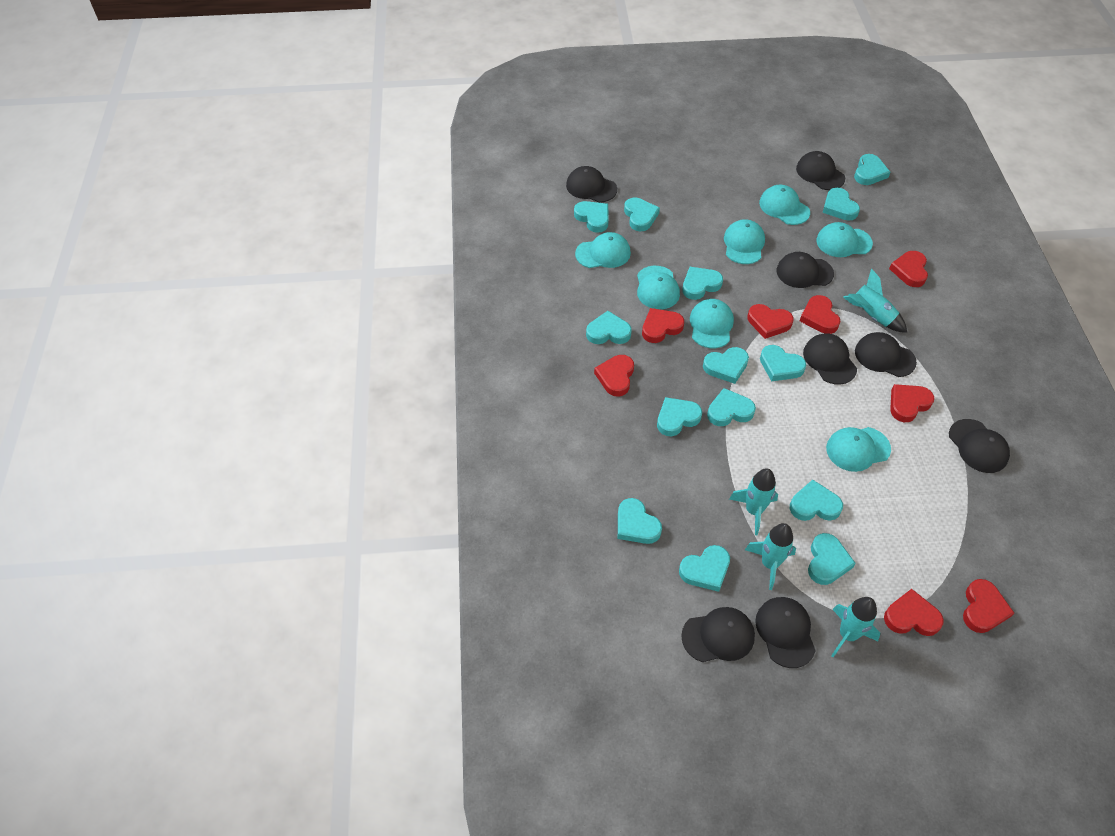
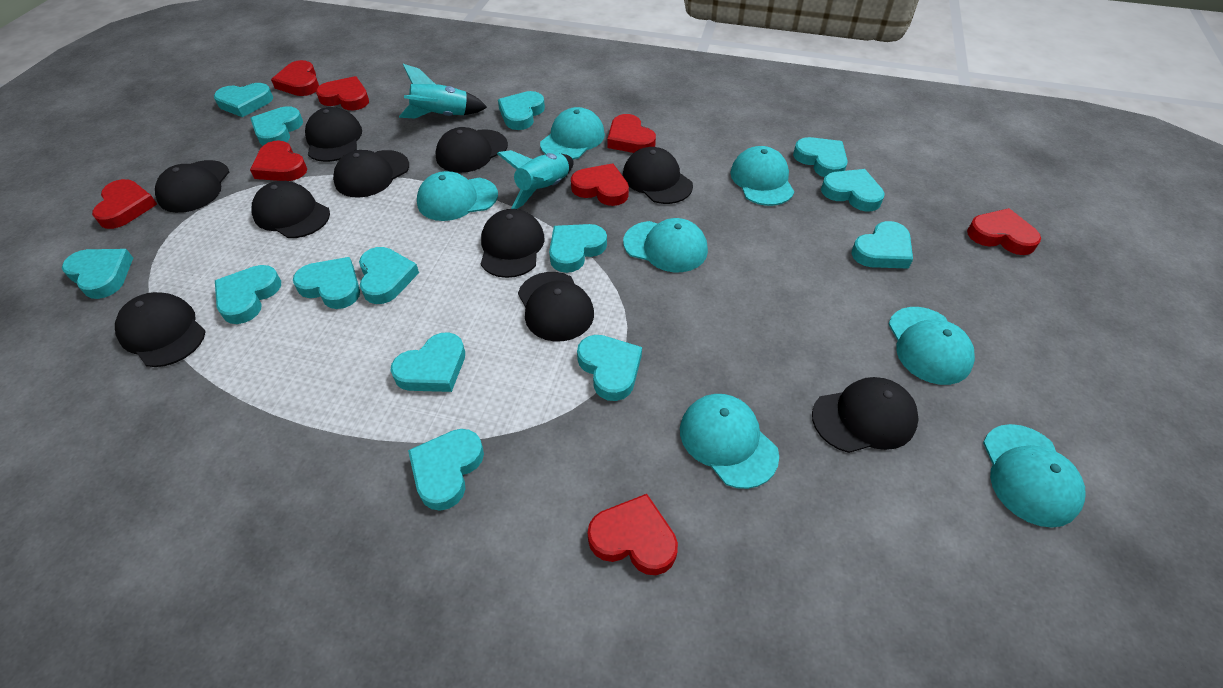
black cap: 8 -> 10
turquoise rocket: 4 -> 2

